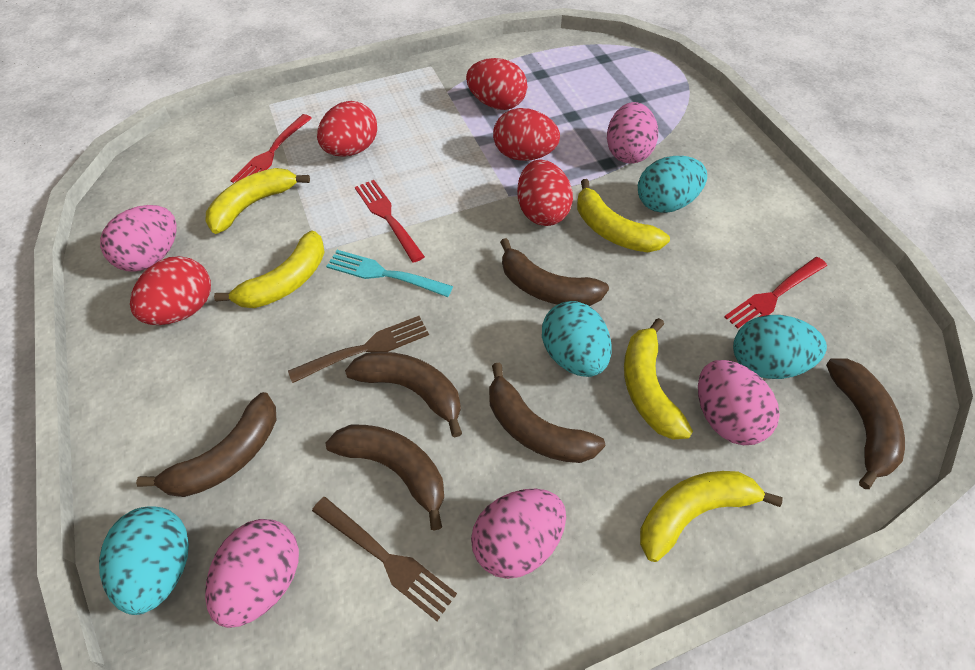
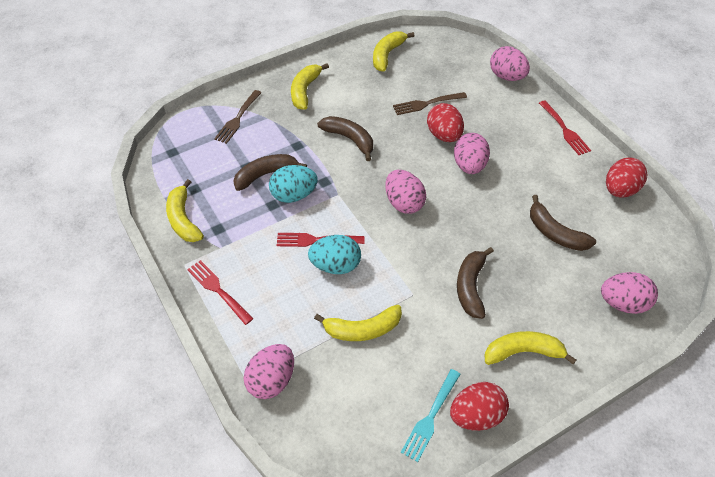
brown banana: 6 -> 4
red egg: 5 -> 3
turquoise egg: 4 -> 2

